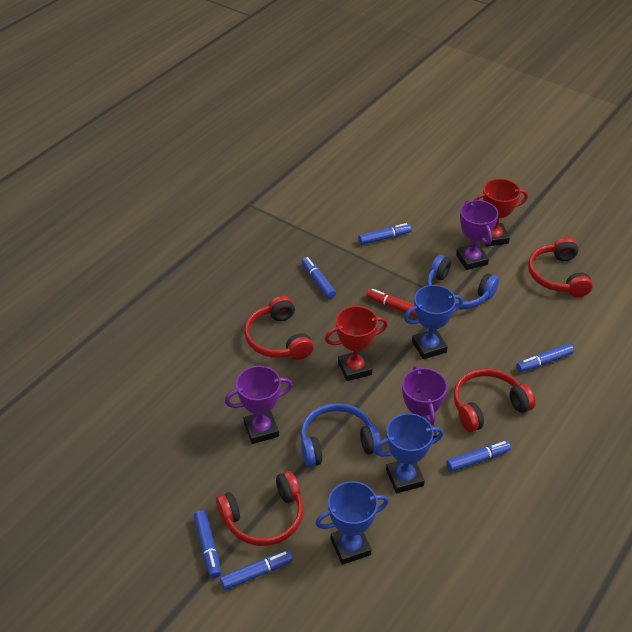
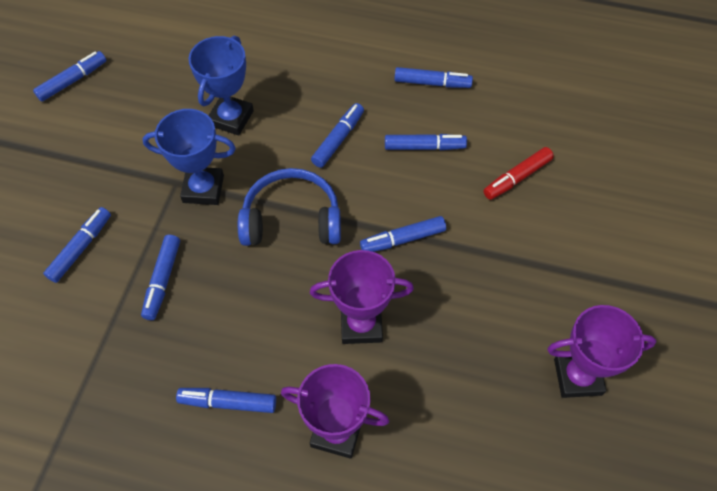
blue headphones: 2 -> 1
blue marker: 6 -> 8
blue trophy: 3 -> 2
red headphones: 4 -> 0
red trophy: 2 -> 0

